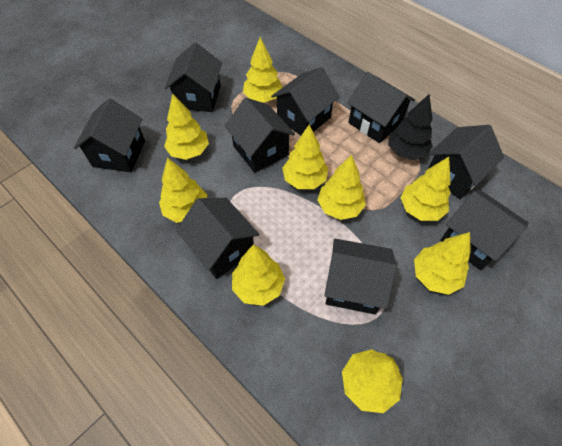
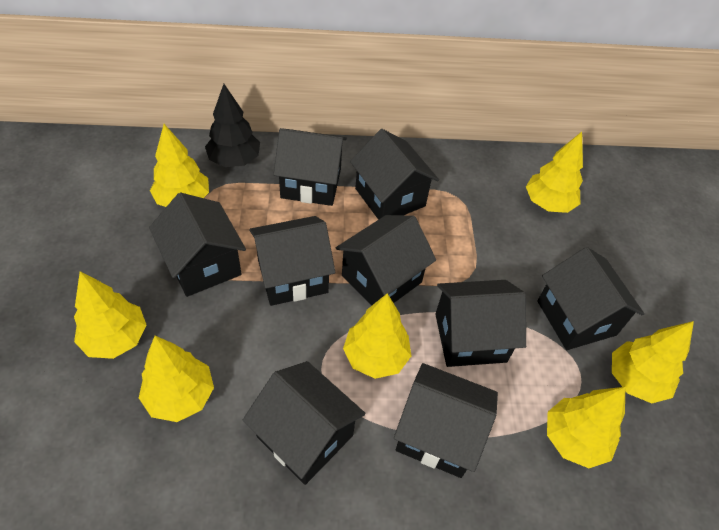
yellow tree: 9 -> 7

